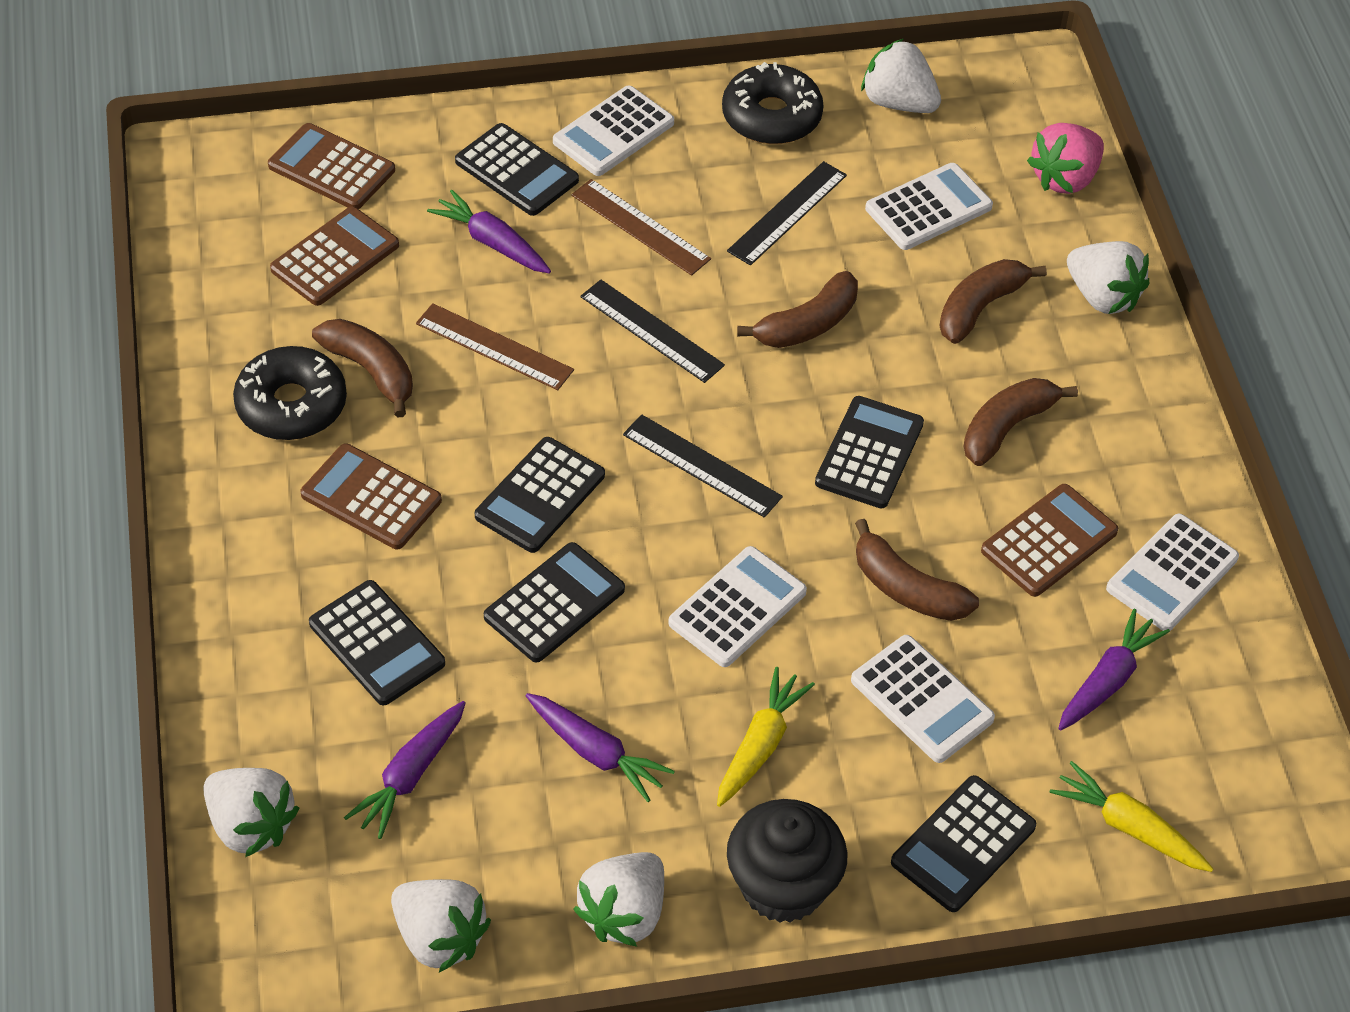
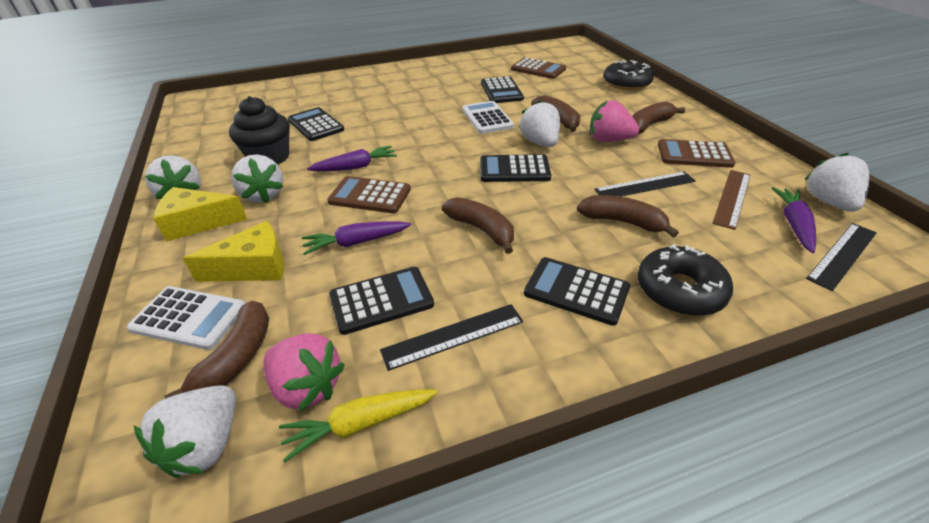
black calculator: 6 -> 5
brown calculator: 4 -> 3
brown ruler: 2 -> 1
pink strawberry: 1 -> 2
purple carrot: 4 -> 3
white calculator: 5 -> 2
yellow carrot: 2 -> 1
yellow cheese: 0 -> 2

